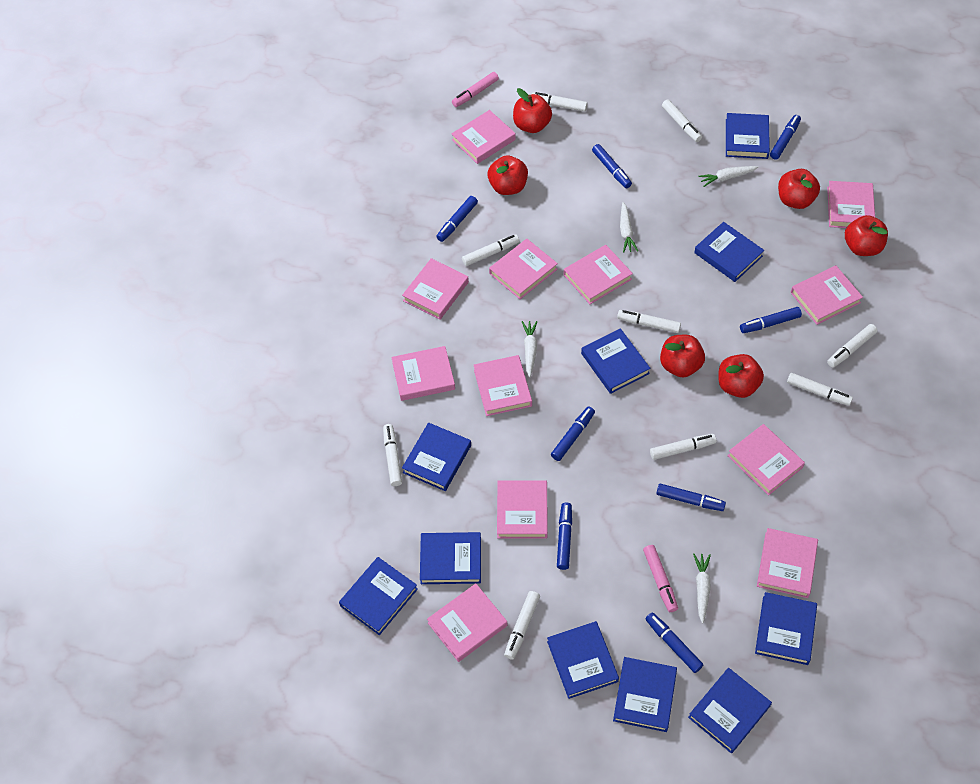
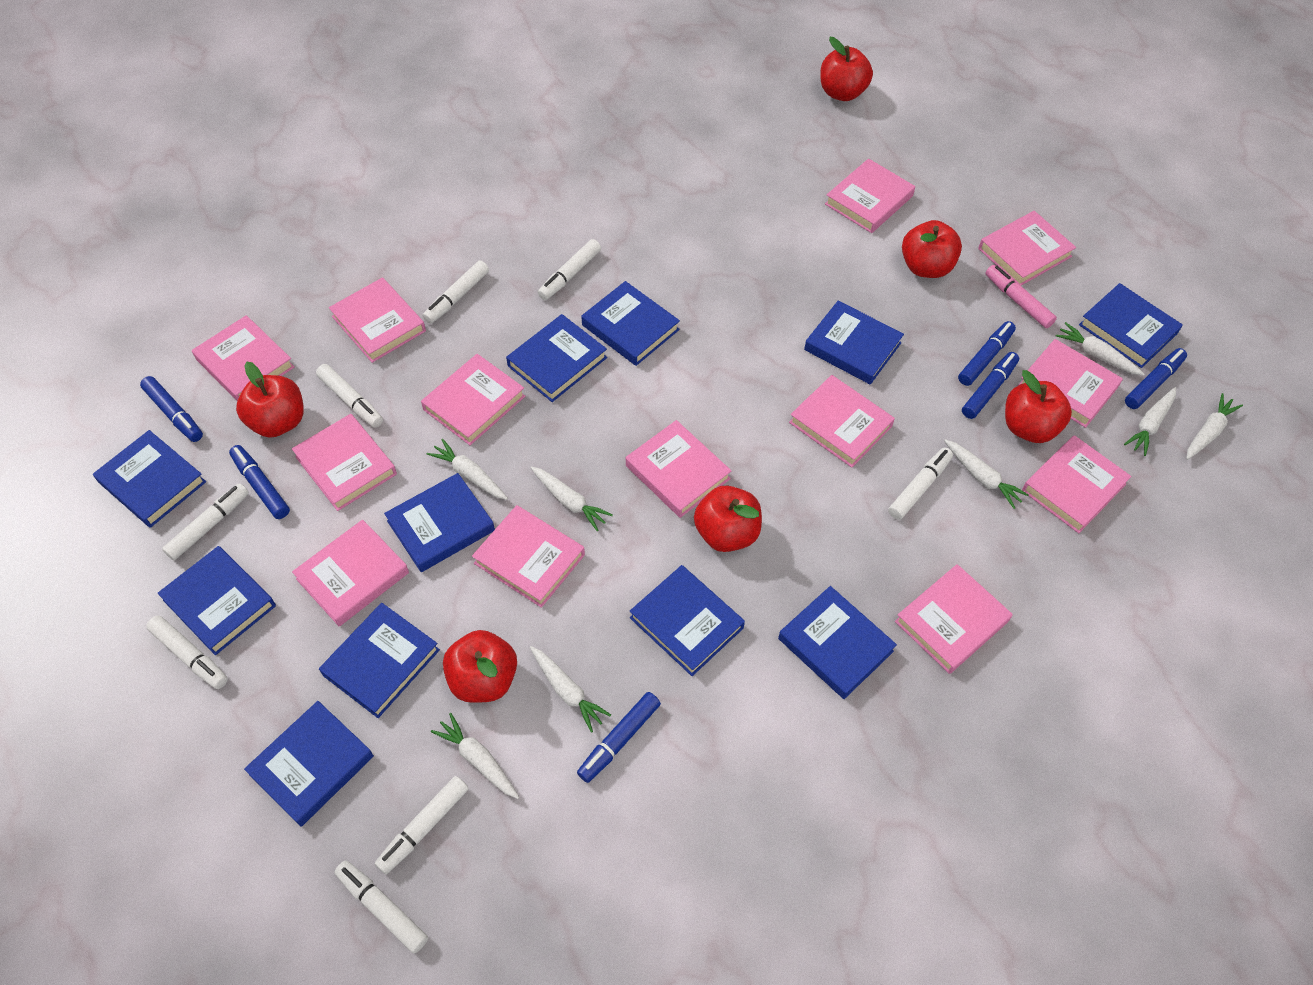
blue book: 10 -> 11
blue marker: 8 -> 6
pink book: 12 -> 13
pink marker: 2 -> 1
white carrot: 4 -> 8
white marker: 9 -> 8

